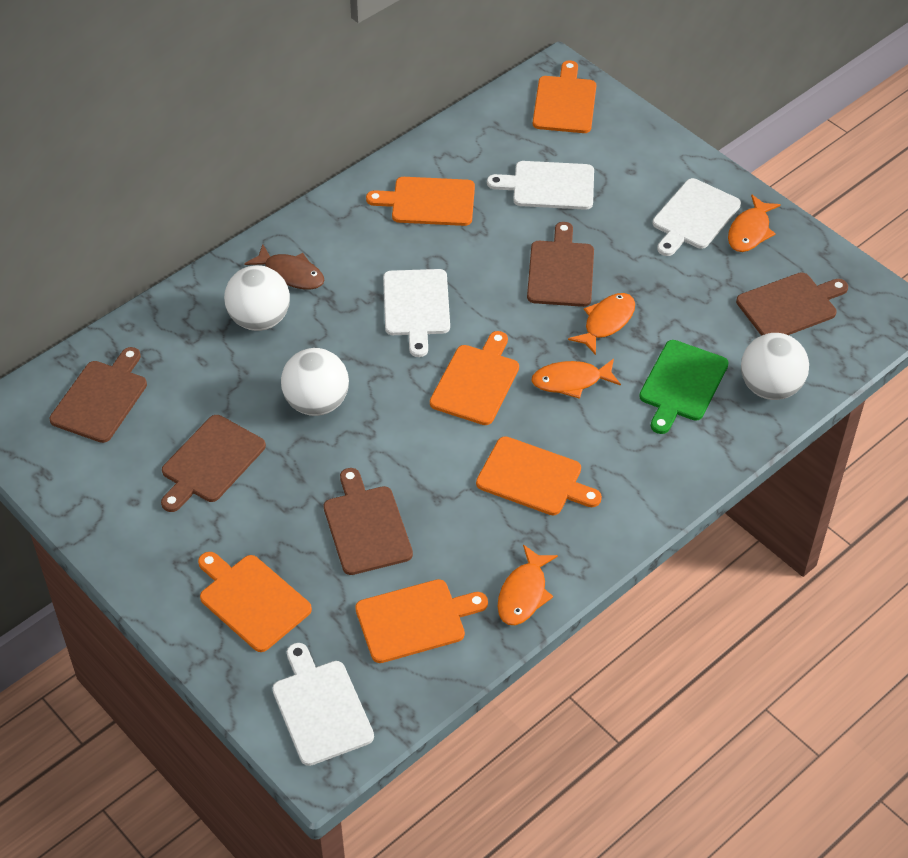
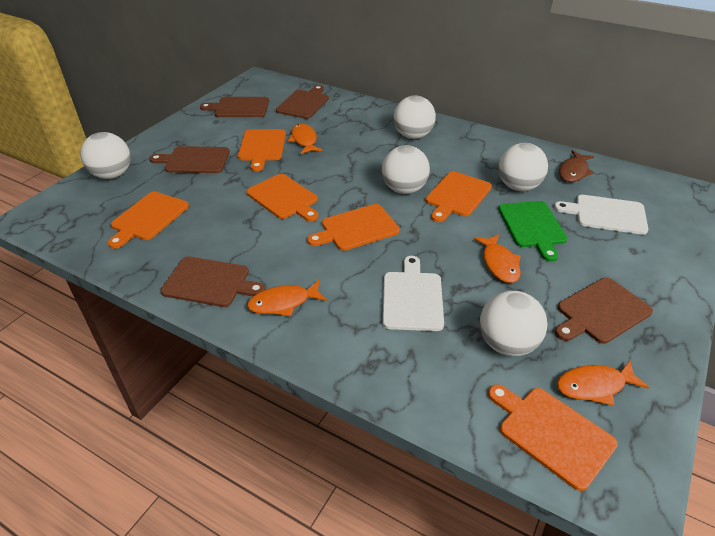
white ball: 3 -> 5
white cutting board: 4 -> 2

